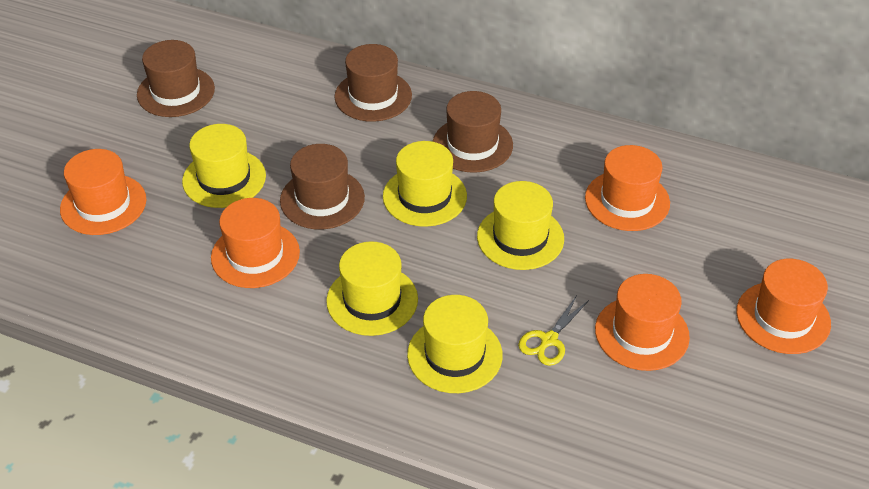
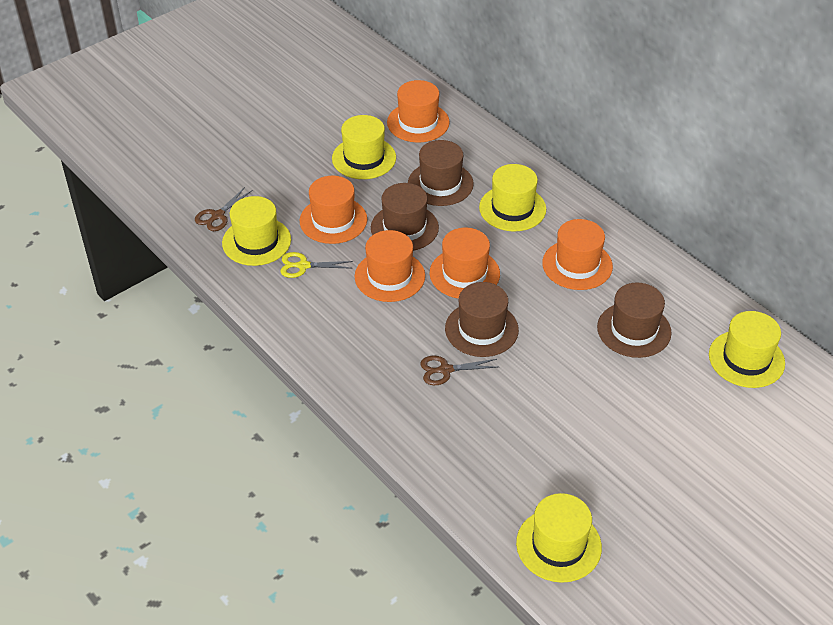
brown scissors: 0 -> 2

